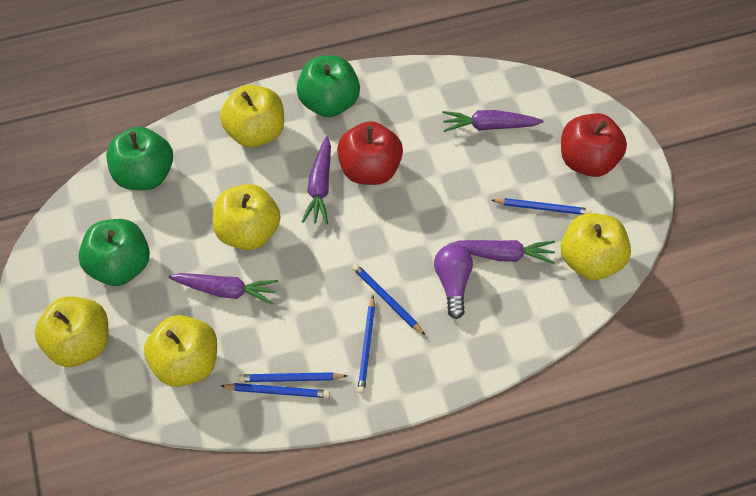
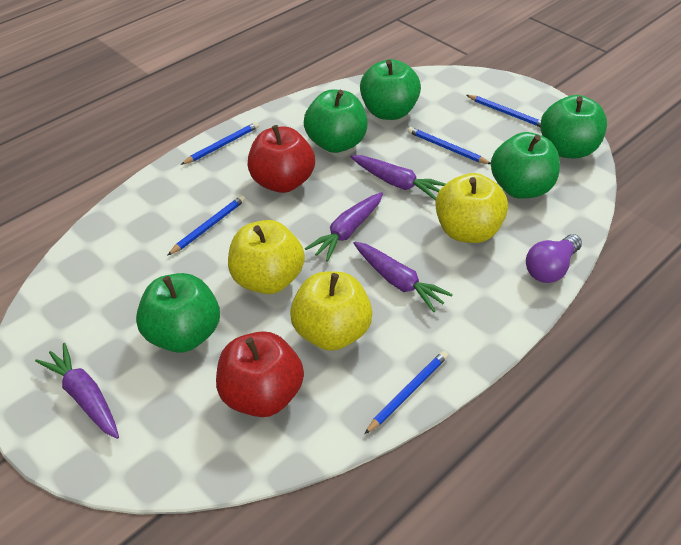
green apple: 3 -> 5
yellow apple: 5 -> 3

